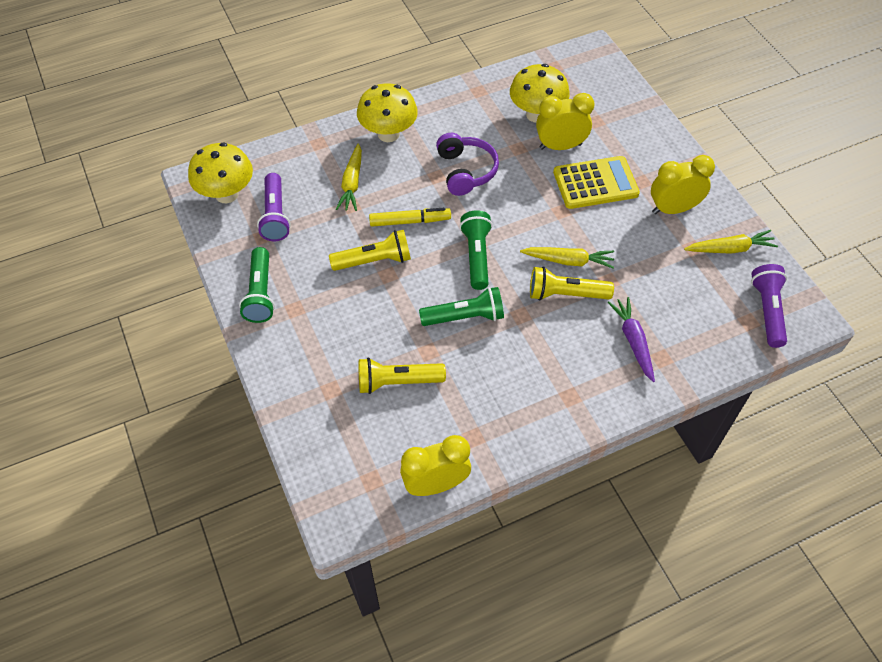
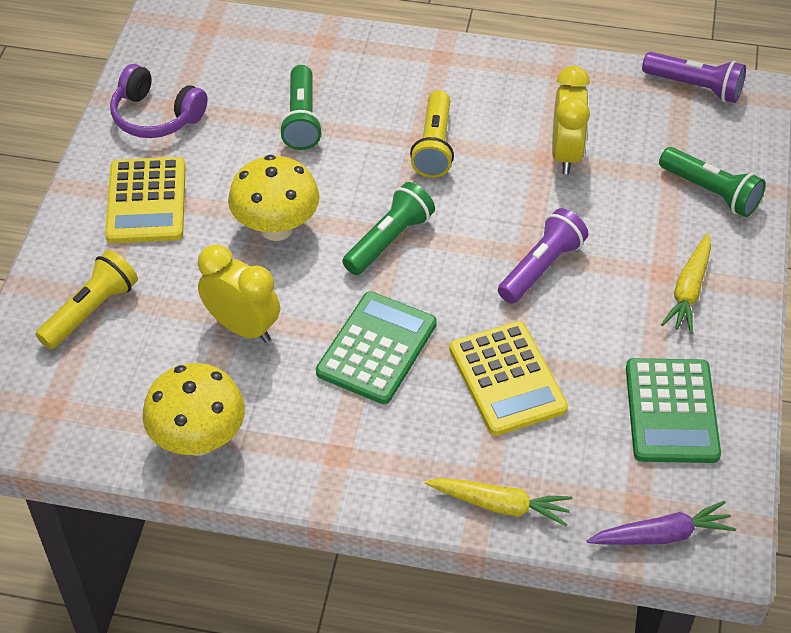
green calculator: 0 -> 2
yellow calculator: 1 -> 2
yellow carrot: 3 -> 2
yellow clock: 3 -> 2
yellow flashlight: 3 -> 2
yellow marker: 1 -> 0
yellow mushroom: 3 -> 2

